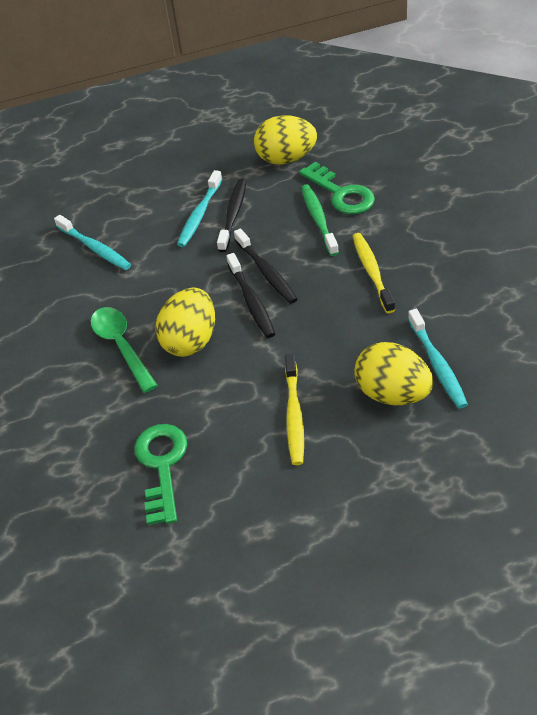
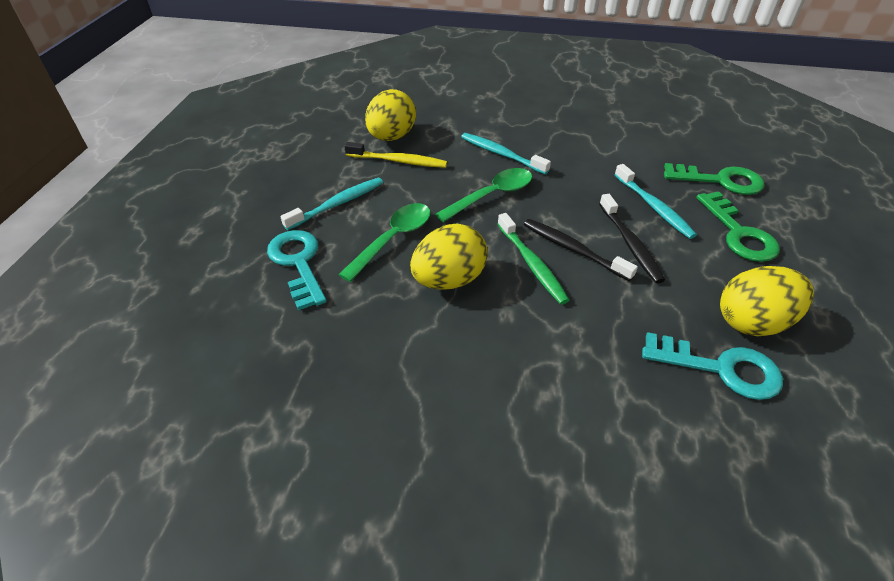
black toothbrush: 3 -> 2
green spoon: 1 -> 2
turquoise key: 0 -> 2
yellow toothbrush: 2 -> 1

